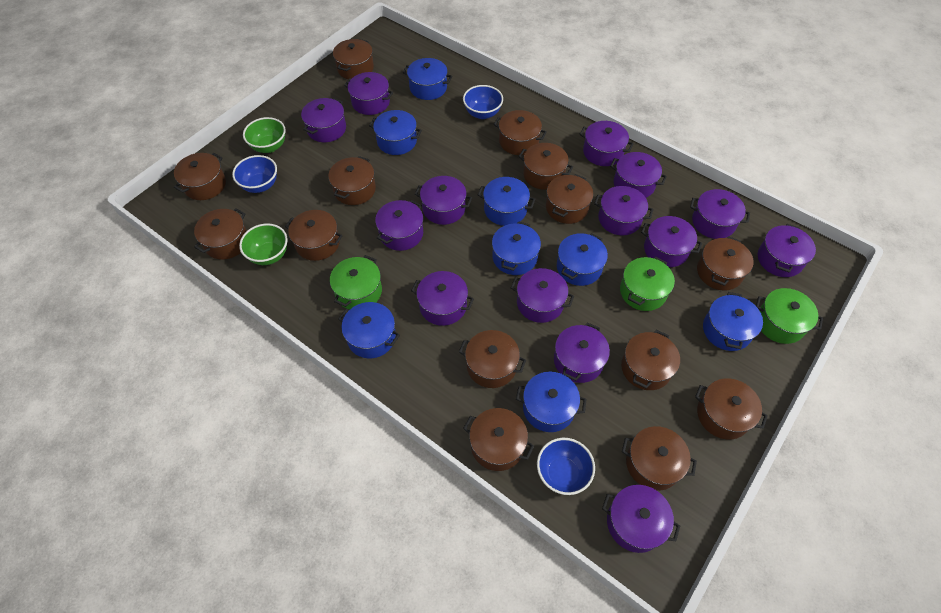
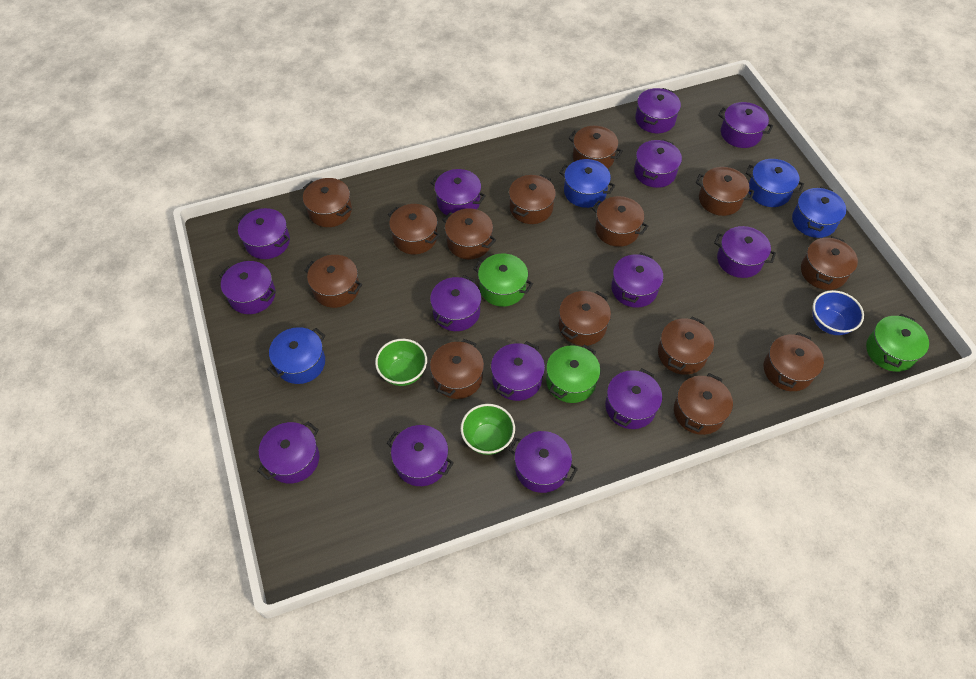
blue bowl: 3 -> 1
blue pot: 8 -> 4

